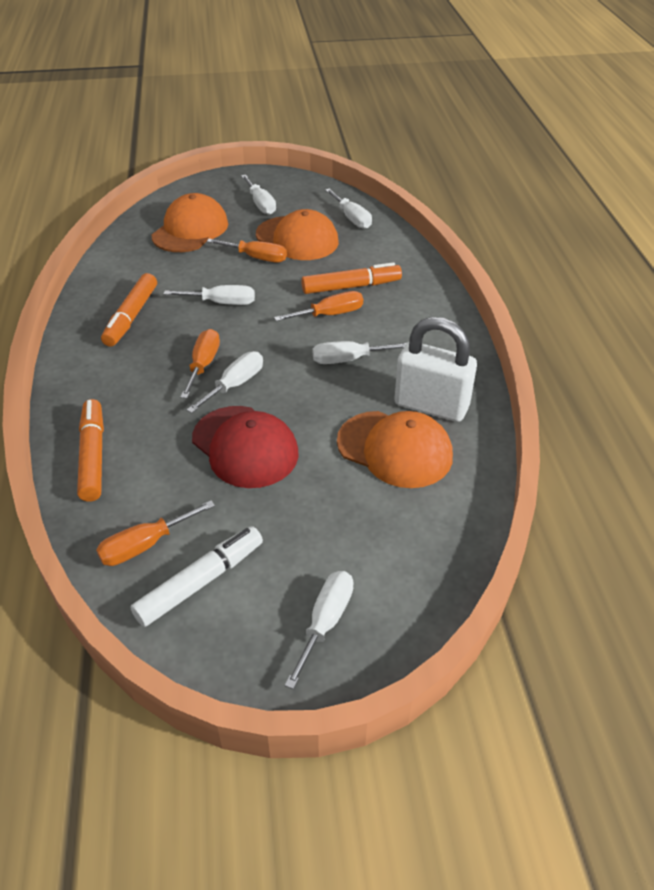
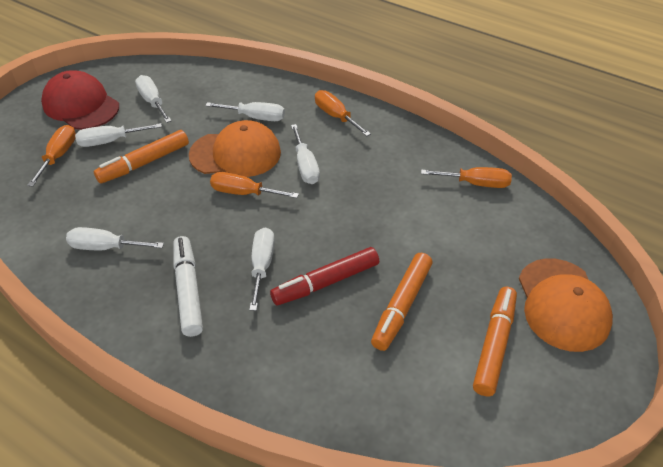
orange cap: 3 -> 2
red marker: 0 -> 1
white padlock: 1 -> 0

